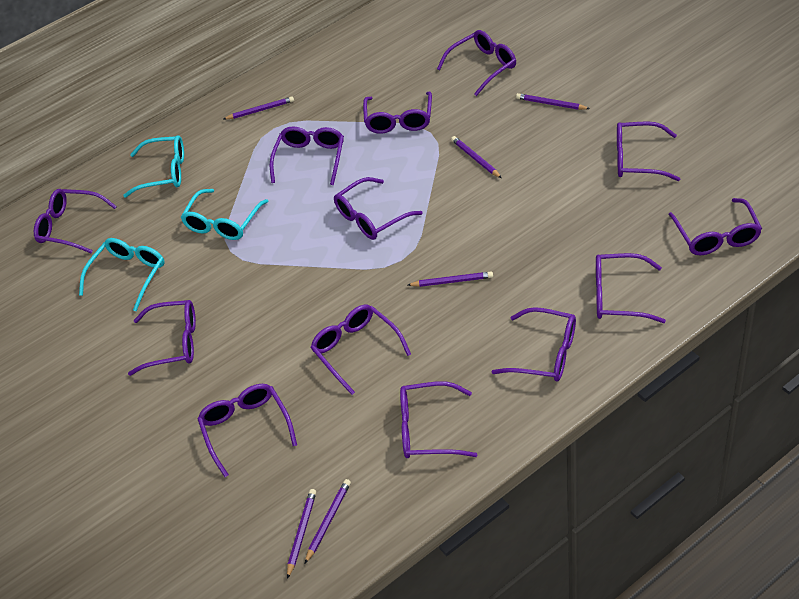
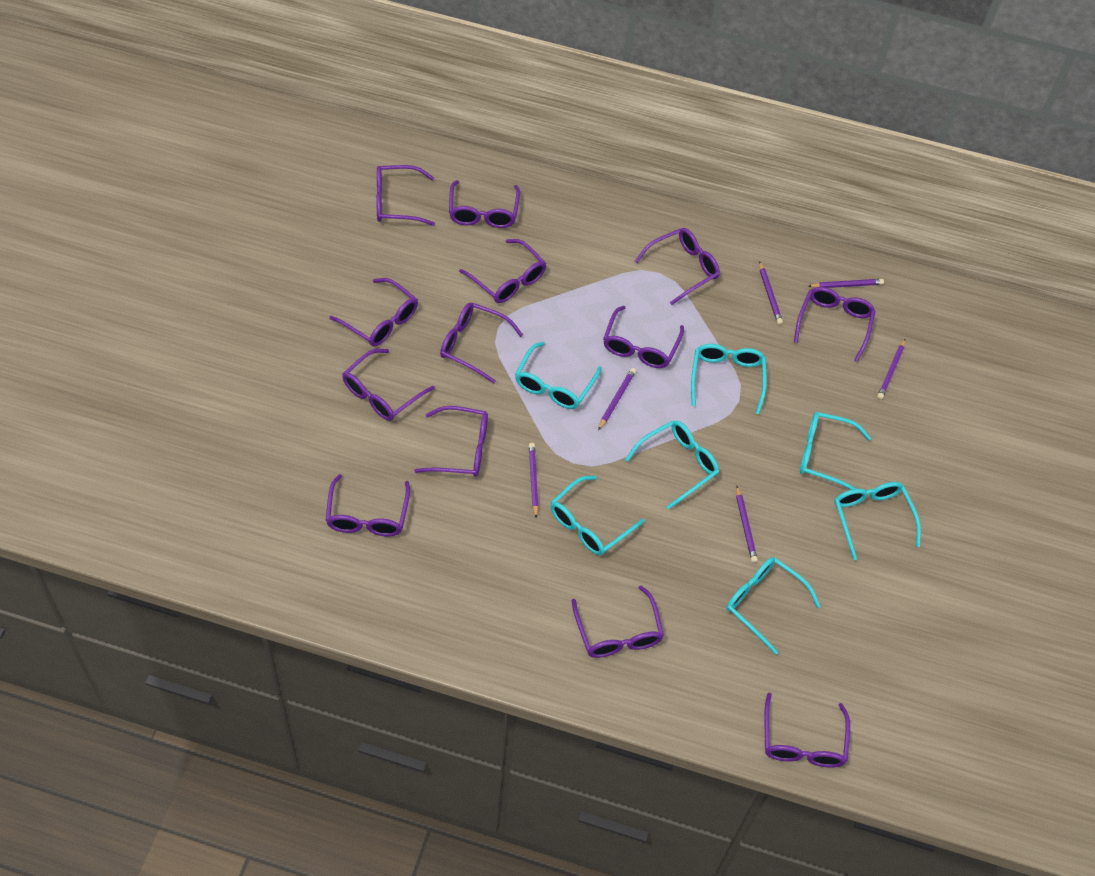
turquoise glasses: 3 -> 7

